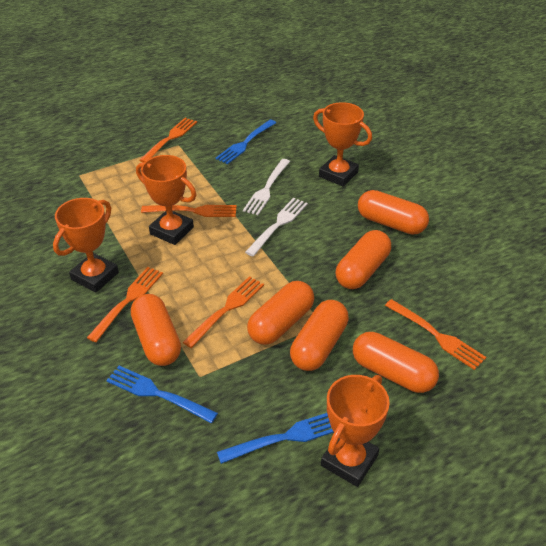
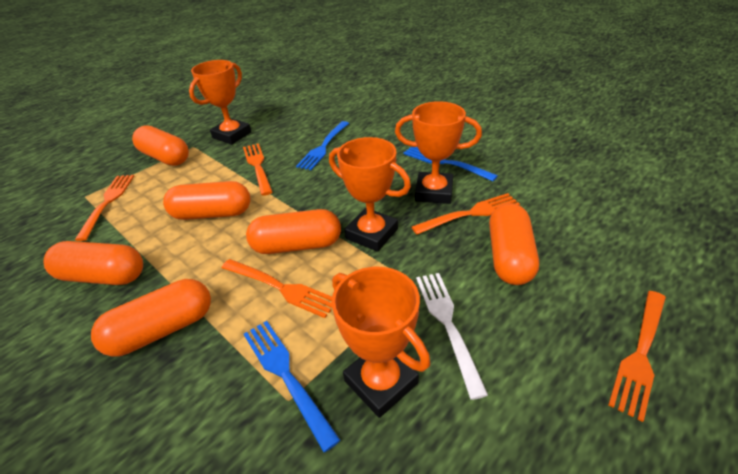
white fork: 2 -> 1

